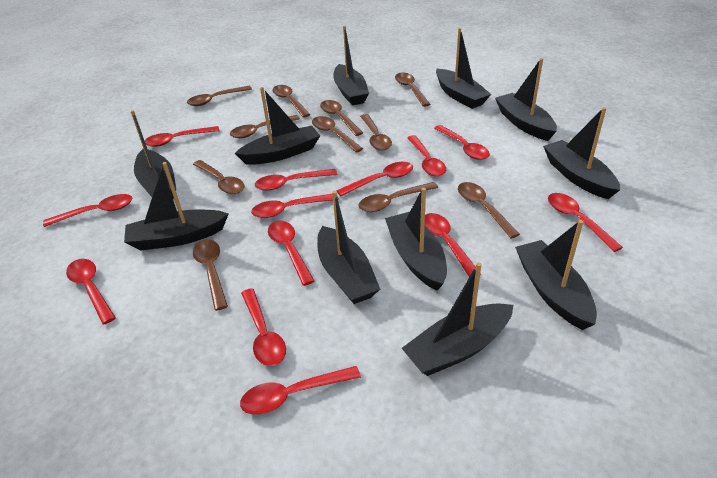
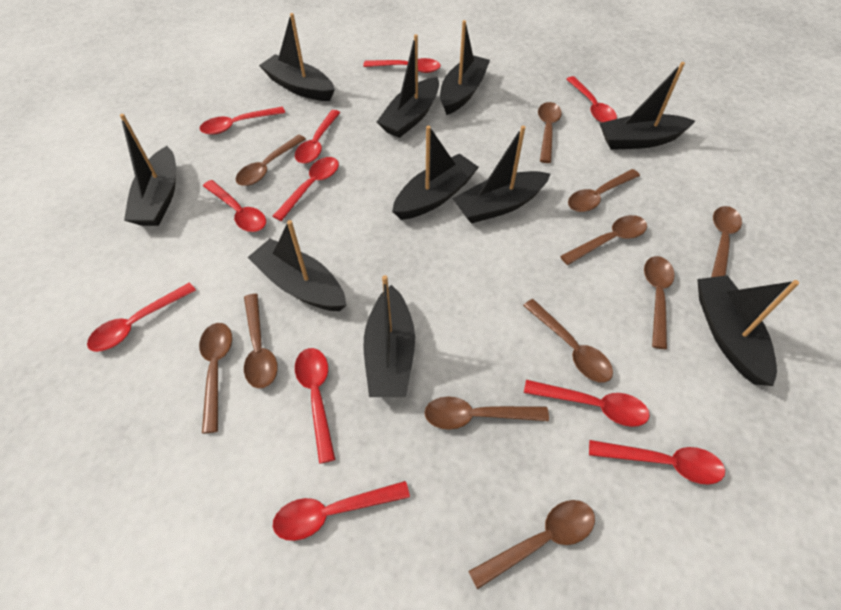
black boat: 11 -> 10
red spoon: 13 -> 11

